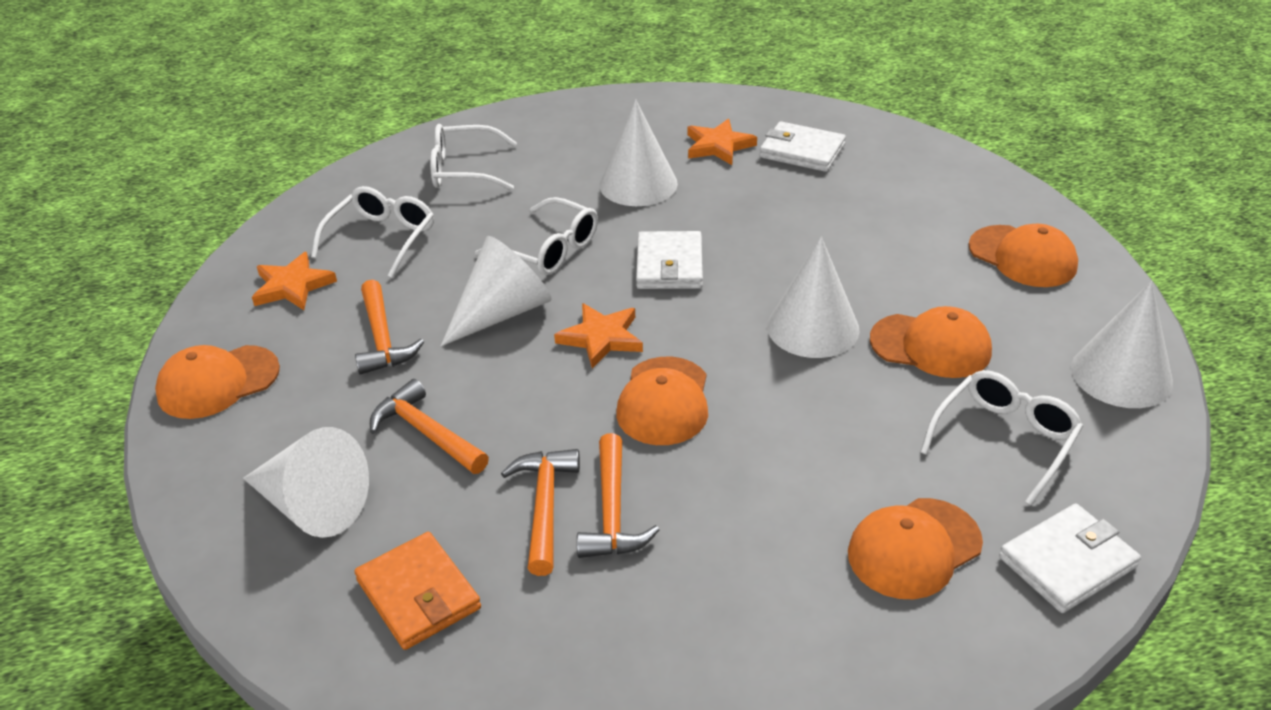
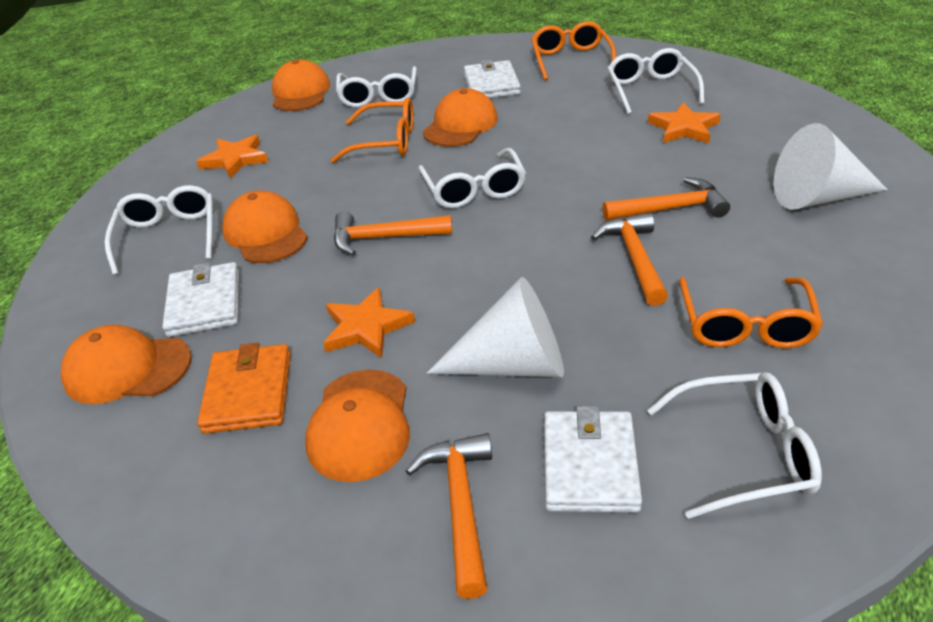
orange glasses: 0 -> 3
white cone: 5 -> 2
white glasses: 4 -> 5

